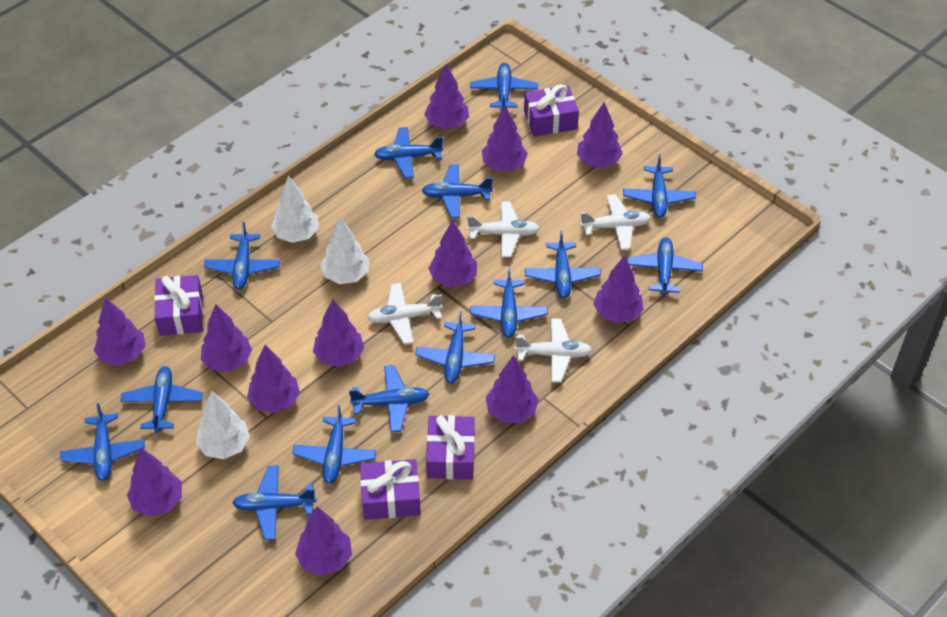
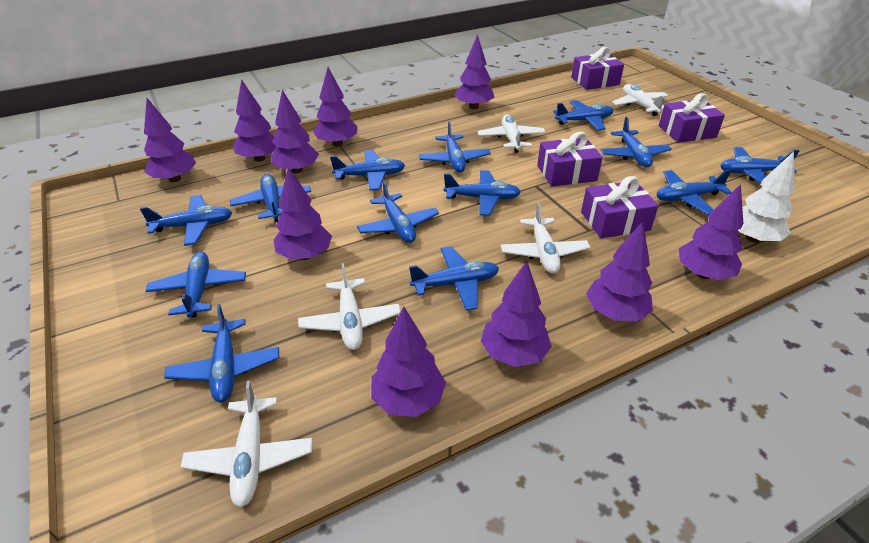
blue plane: 14 -> 13
purple tree: 12 -> 10
white plane: 4 -> 5
white tree: 3 -> 1

